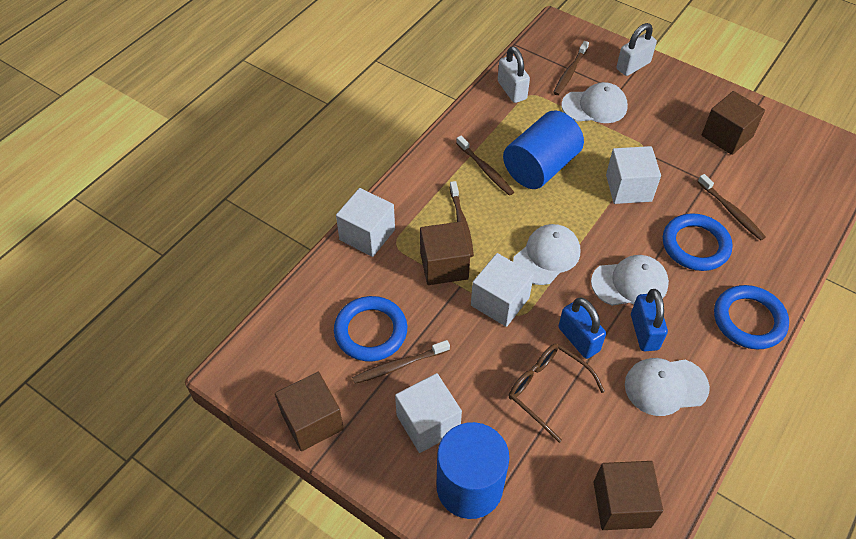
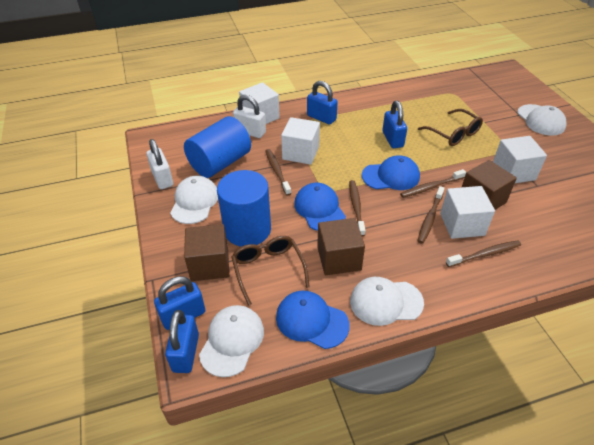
blue cap: 0 -> 3
blue padlock: 2 -> 4
blue ring: 3 -> 0
brown cube: 4 -> 3
brown glasses: 1 -> 2

